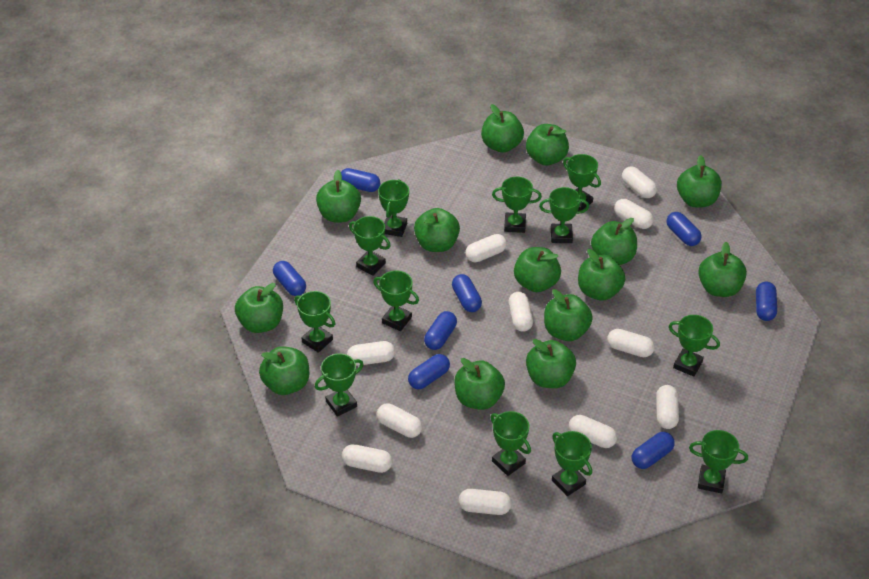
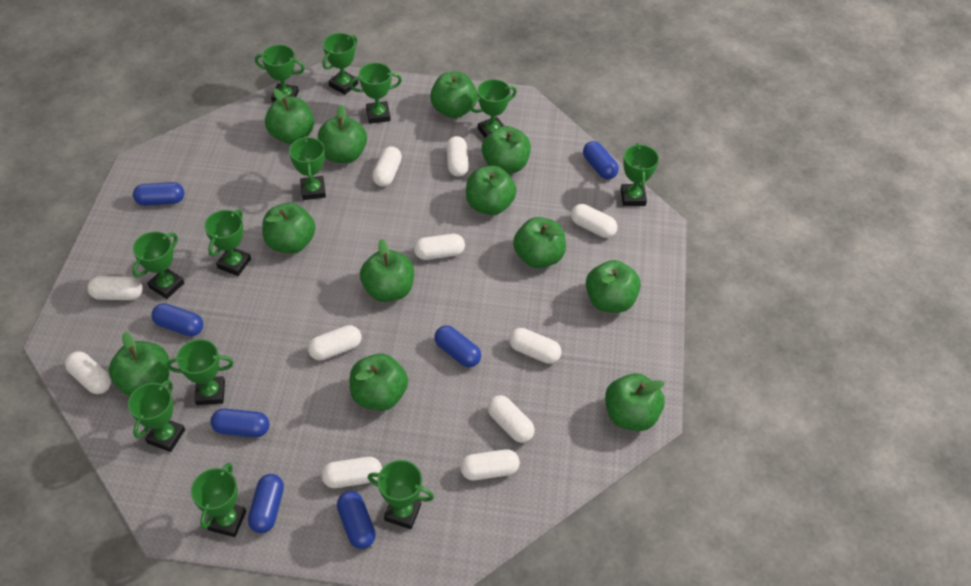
blue capsule: 8 -> 7
green apple: 14 -> 12

